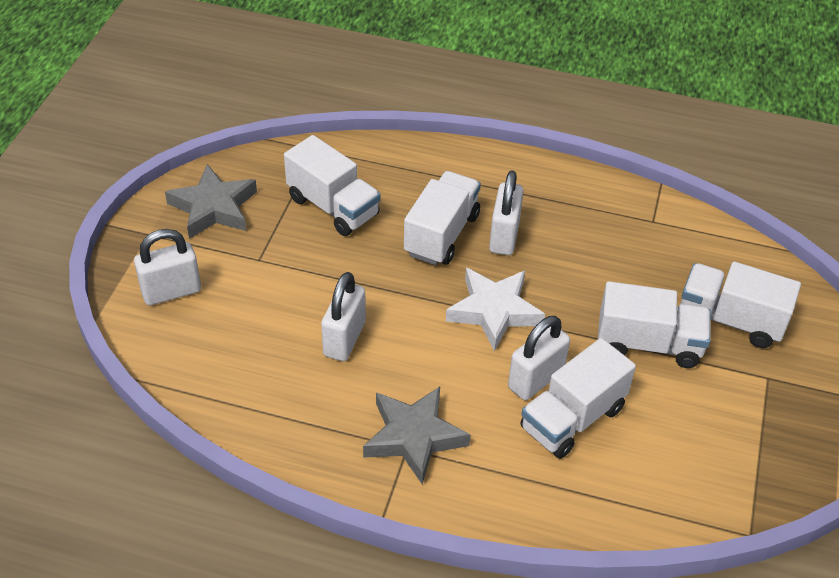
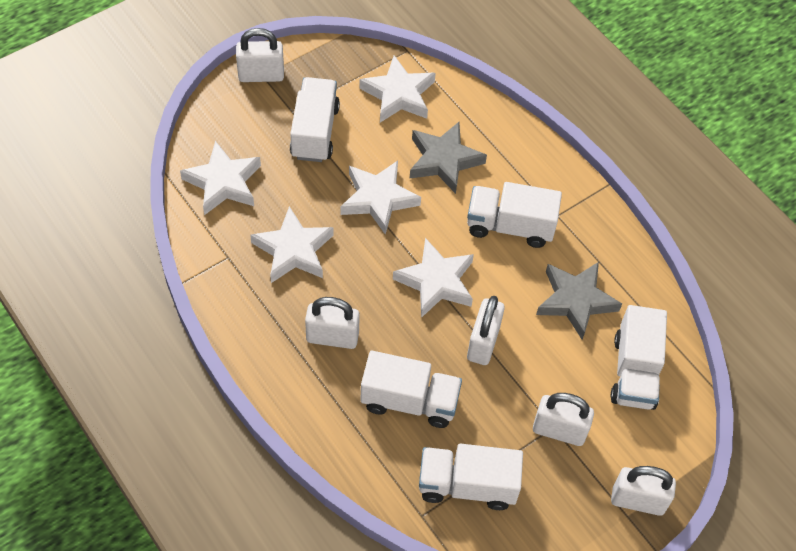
white padlock: 4 -> 5
white star: 1 -> 5

